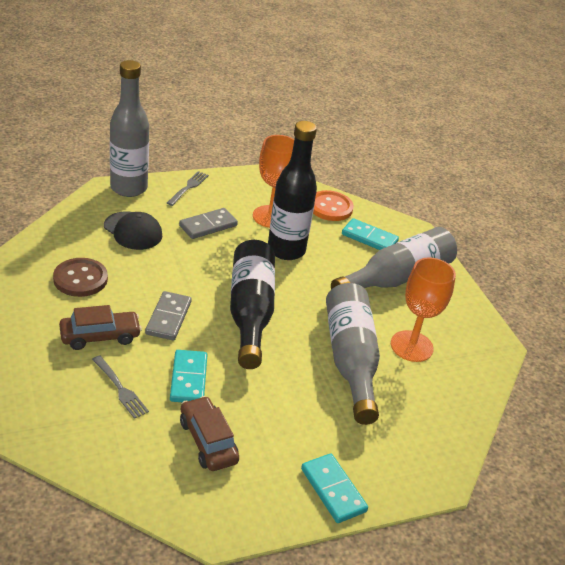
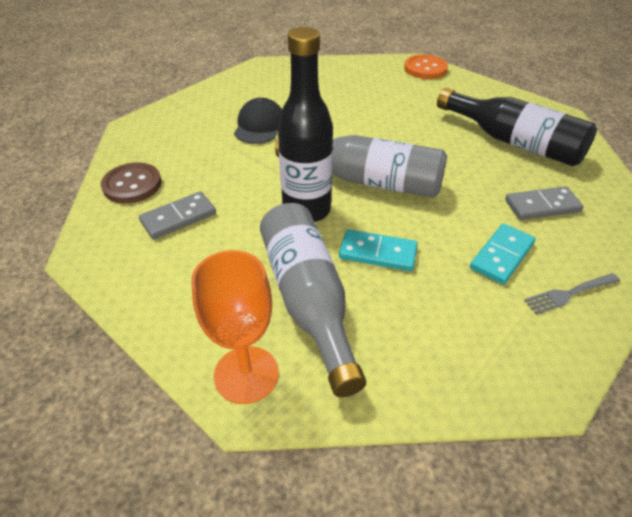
brown car: 2 -> 0
grey bottle: 3 -> 2
grey fork: 2 -> 1
orange goblet: 2 -> 1
turquoise domino: 3 -> 2

